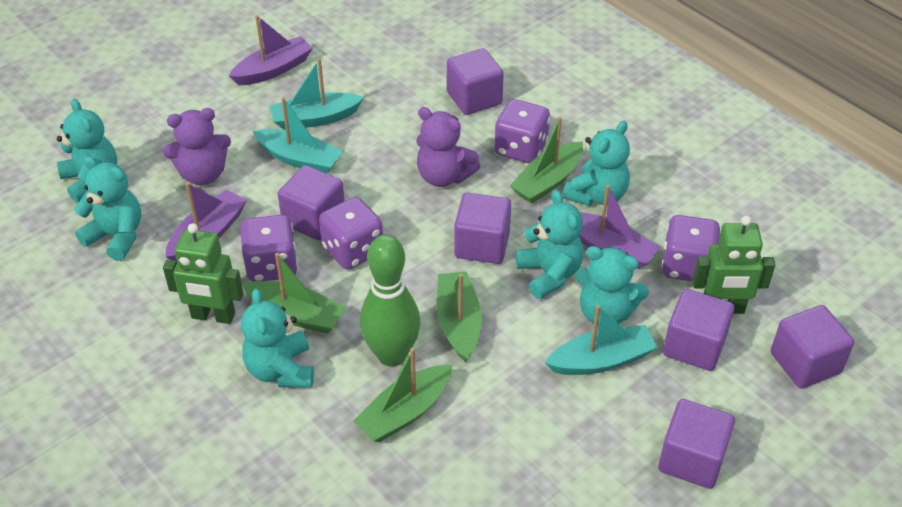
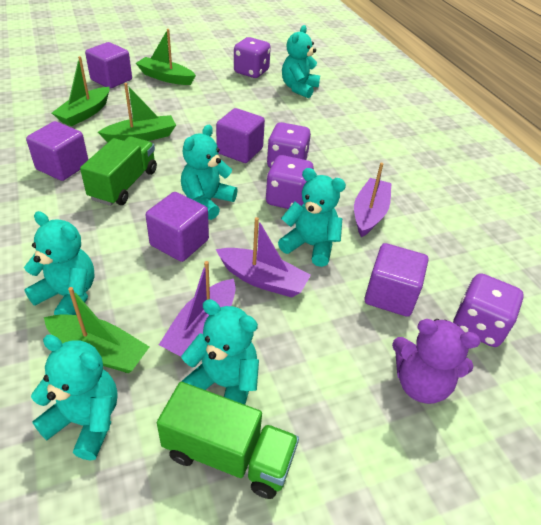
green bowling pin: 1 -> 0
green robot: 2 -> 0
green truck: 0 -> 2
purple cube: 6 -> 5
purple teddy bear: 2 -> 1
turquoise boat: 3 -> 0

